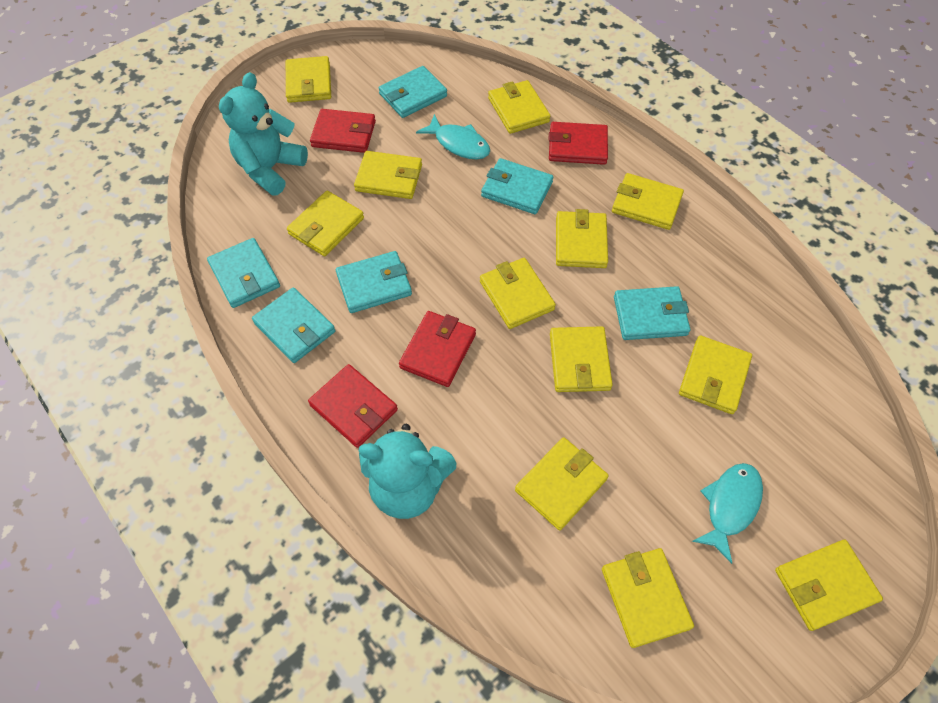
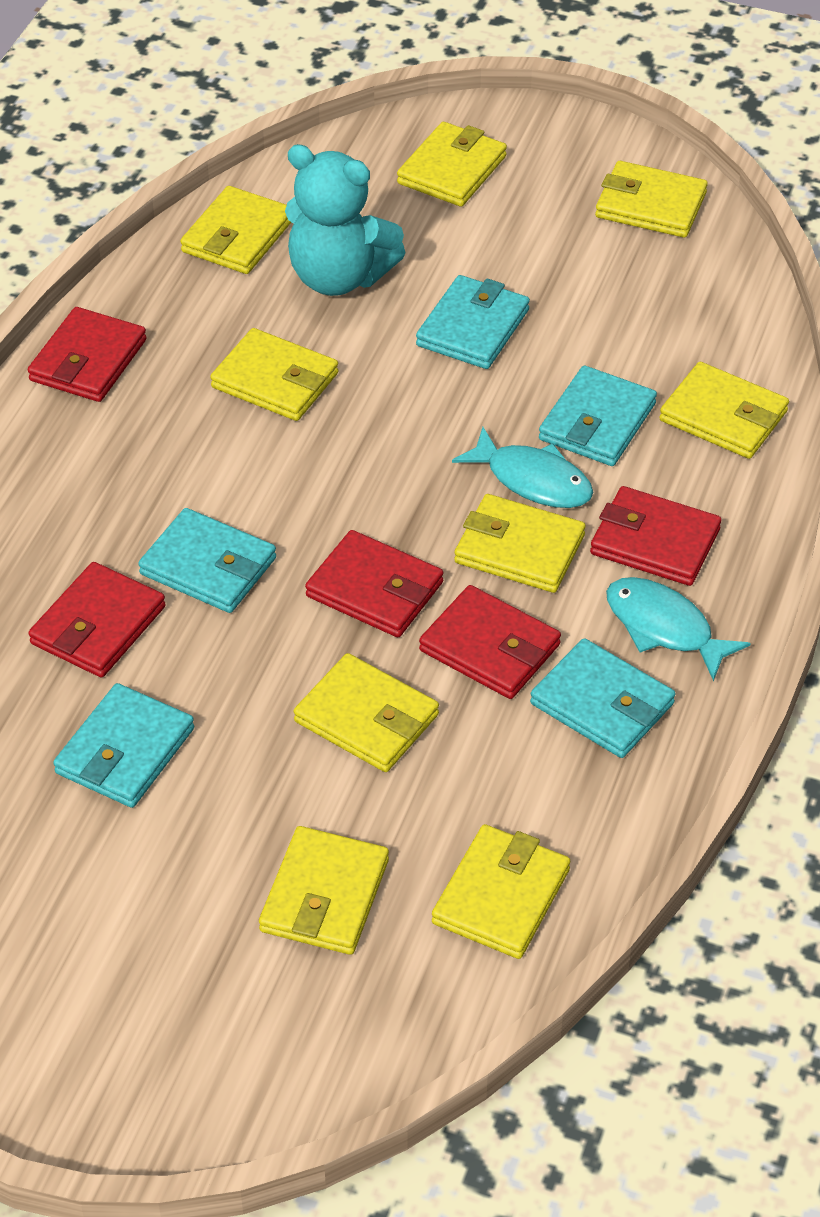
red wallet: 4 -> 5
turquoise teddy bear: 2 -> 1
turquoise wallet: 6 -> 5
yellow wallet: 12 -> 9

